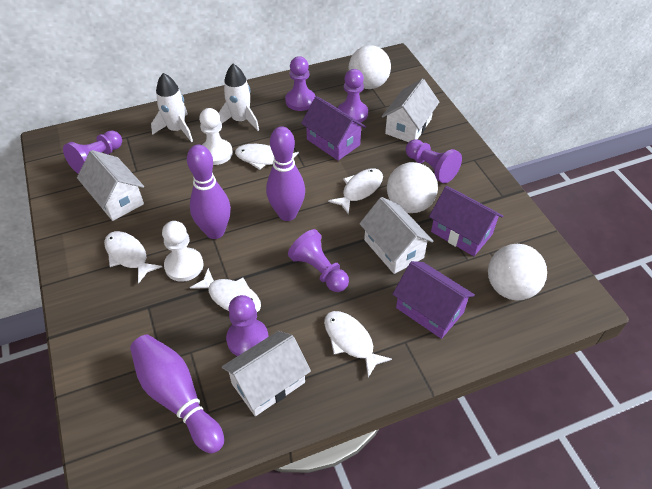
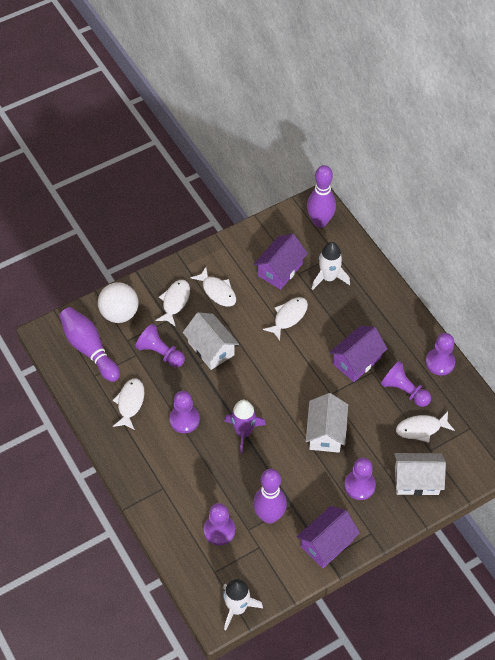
purple rocket: 0 -> 1
white ball: 3 -> 1
white house: 4 -> 3
white pawn: 2 -> 0

